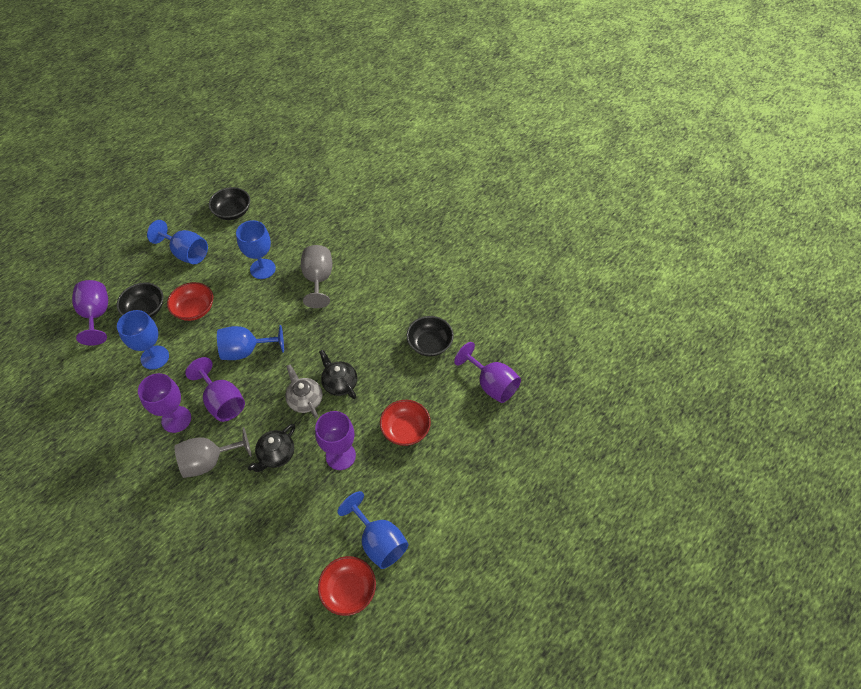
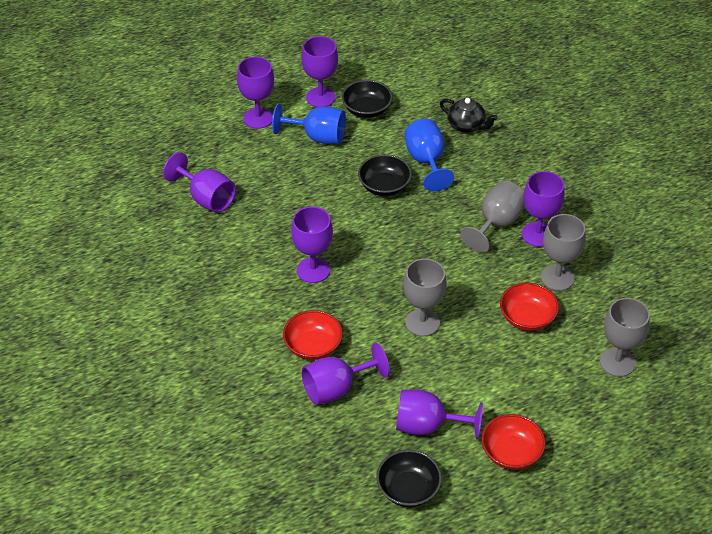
black teapot: 2 -> 1
blue goblet: 5 -> 2
grey goblet: 2 -> 4
grey teapot: 1 -> 0
purple goblet: 5 -> 7

